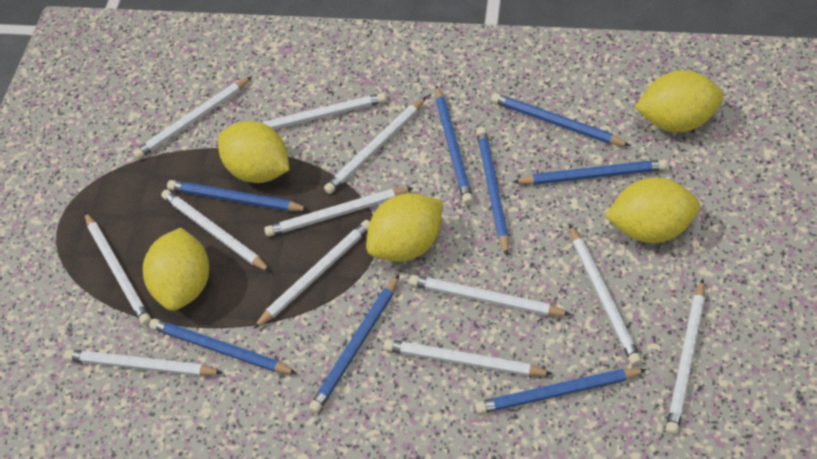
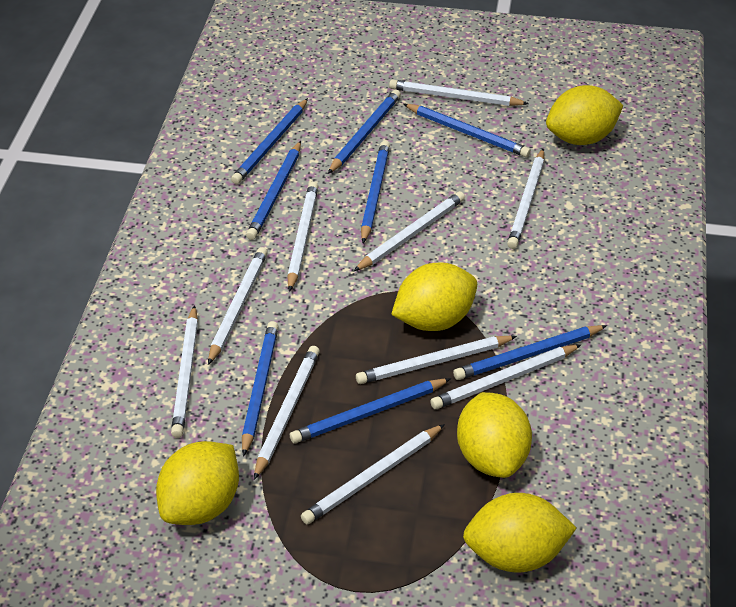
white pencil: 12 -> 10

